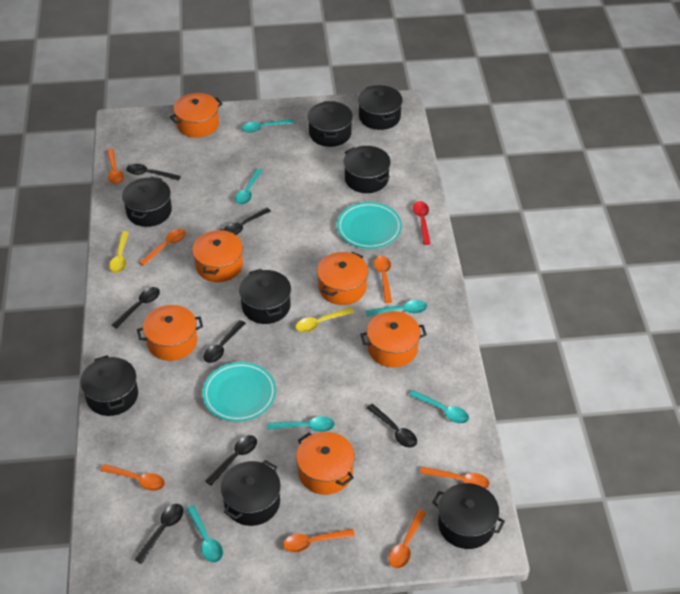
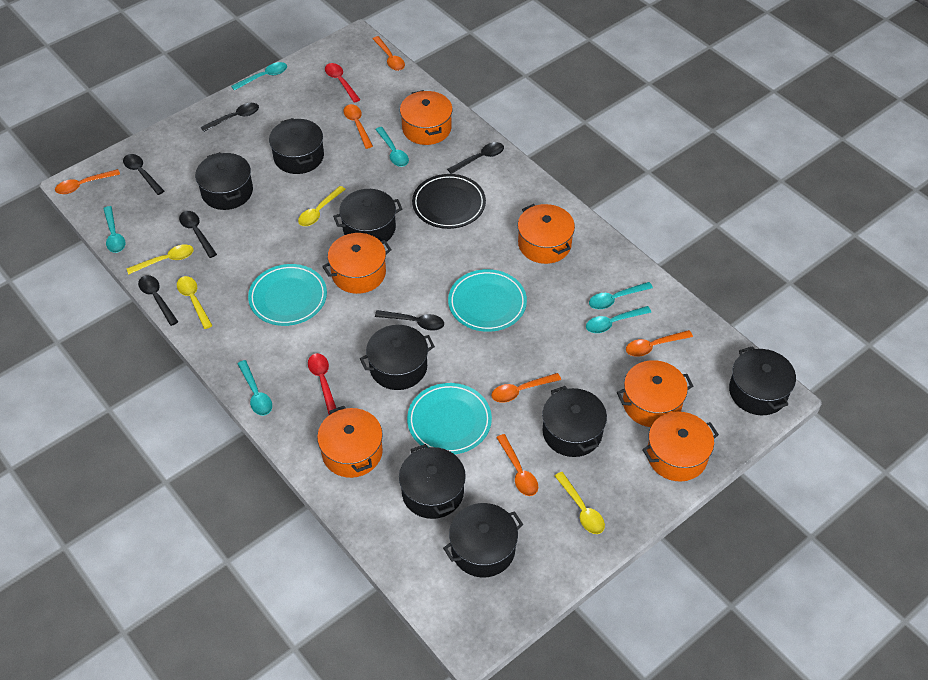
black plate: 0 -> 1
black spoon: 7 -> 6
orange spoon: 7 -> 6
red spoon: 1 -> 2
turquoise plate: 2 -> 3
yellow spoon: 2 -> 4

